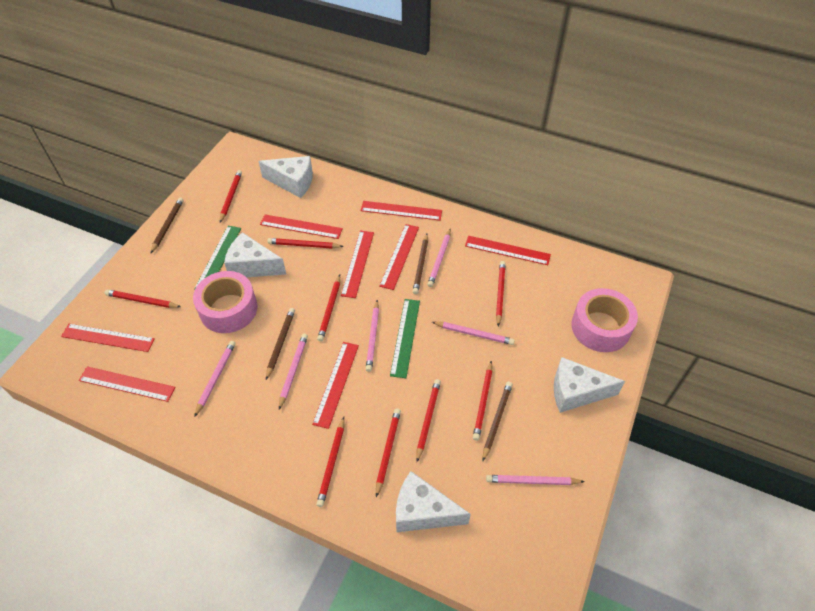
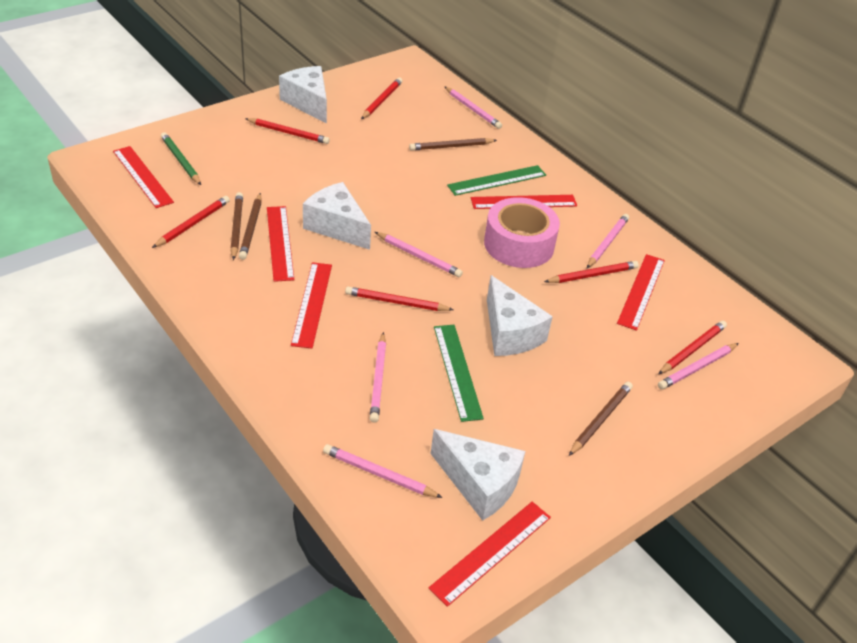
green pencil: 0 -> 1
pink tape: 2 -> 1
red pencil: 9 -> 6
red ruler: 8 -> 6

